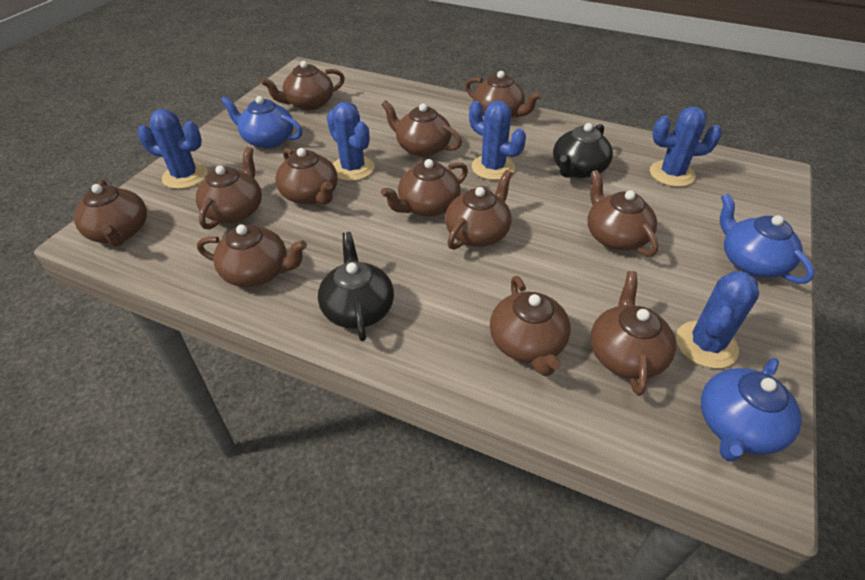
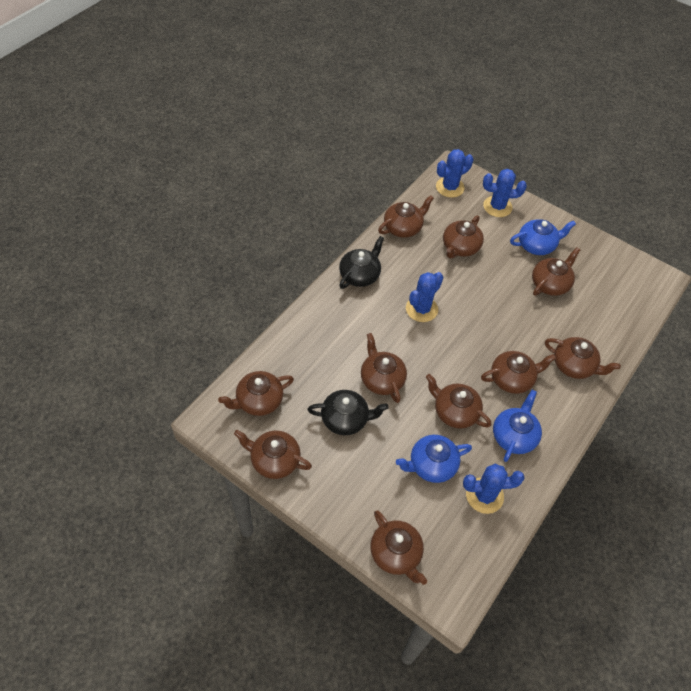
blue cactus: 5 -> 4
brown teapot: 12 -> 10

